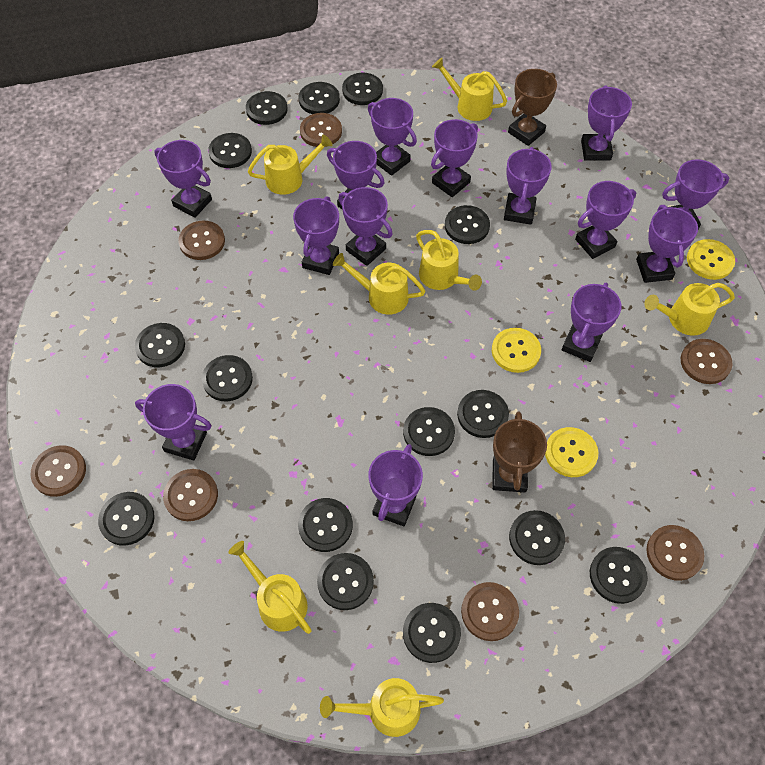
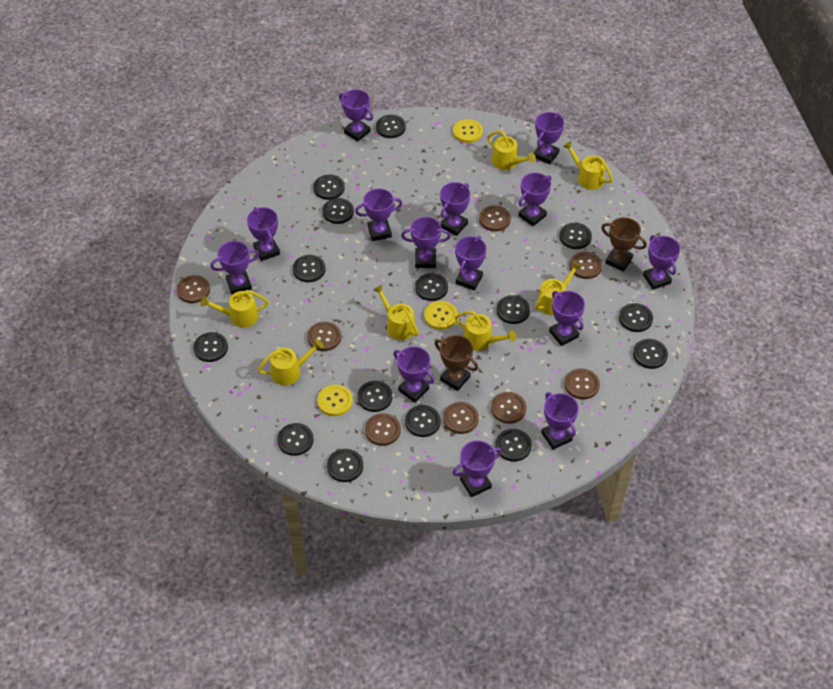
brown button: 7 -> 8

